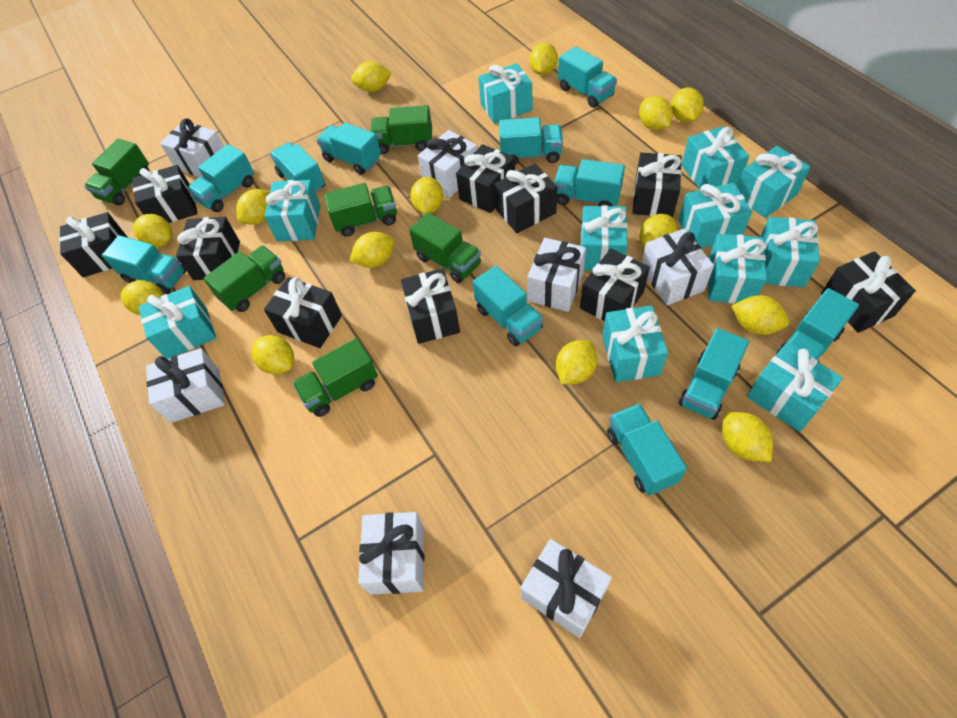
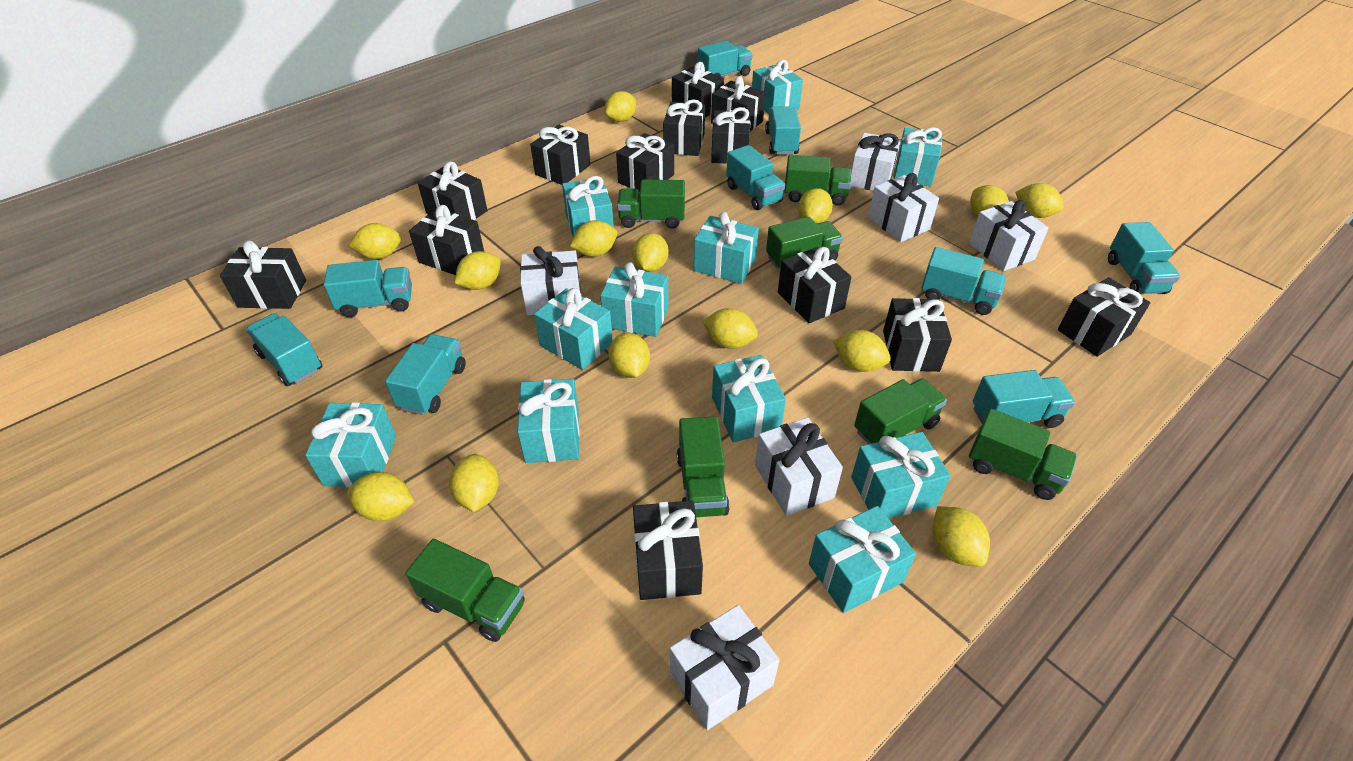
black gift: 10 -> 13
green truck: 6 -> 7
turquoise truck: 11 -> 9
white gift: 7 -> 6

